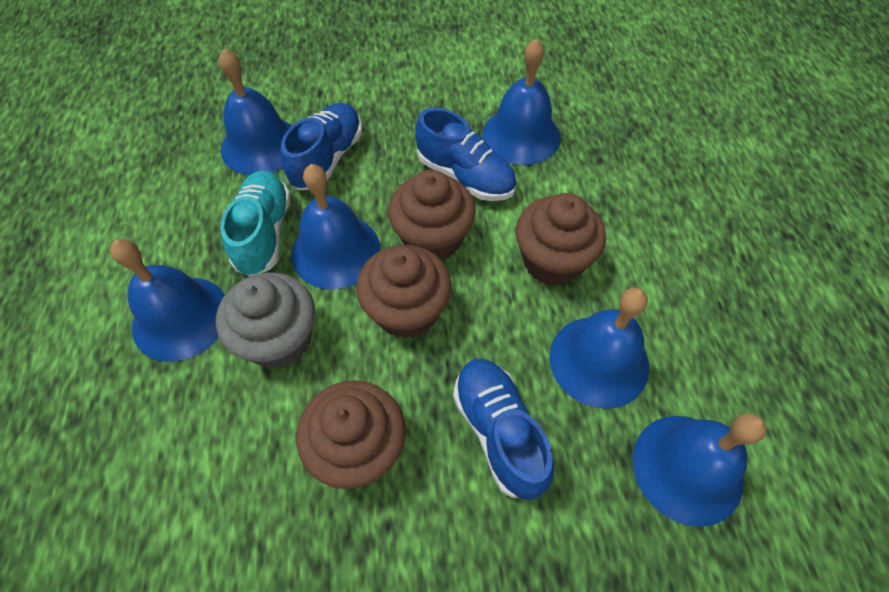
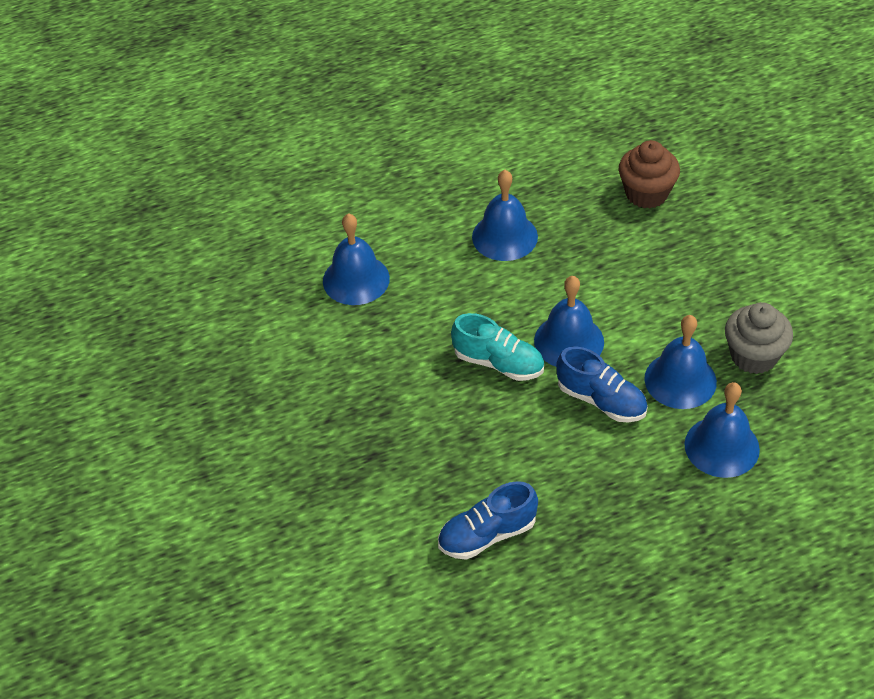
blue bell: 6 -> 5
blue shoe: 3 -> 2
brown cupcake: 4 -> 1

